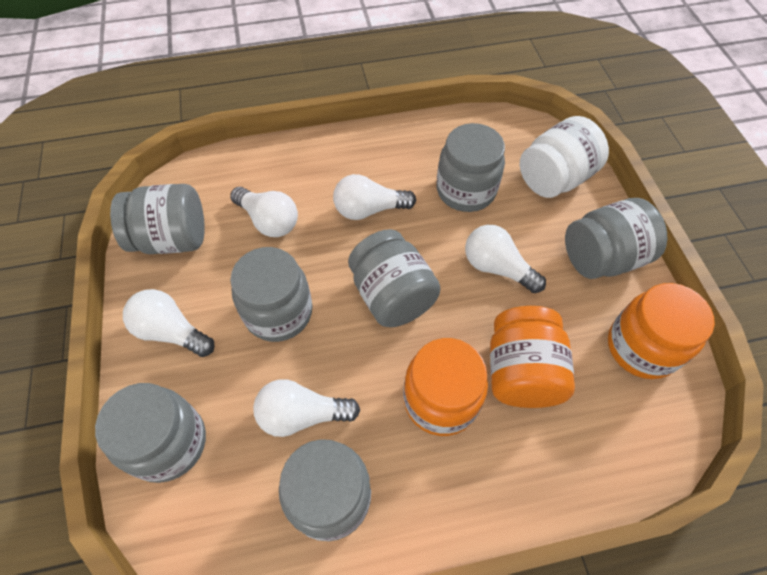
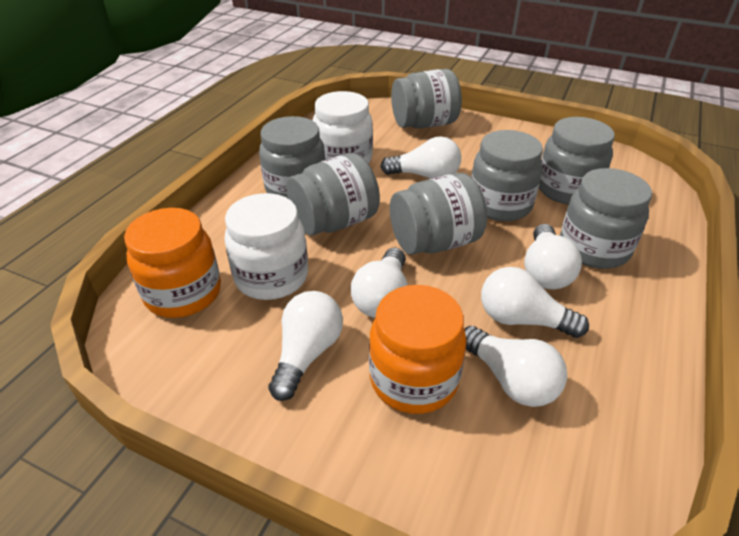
orange jar: 3 -> 2
white jar: 1 -> 2
white light bulb: 5 -> 6

